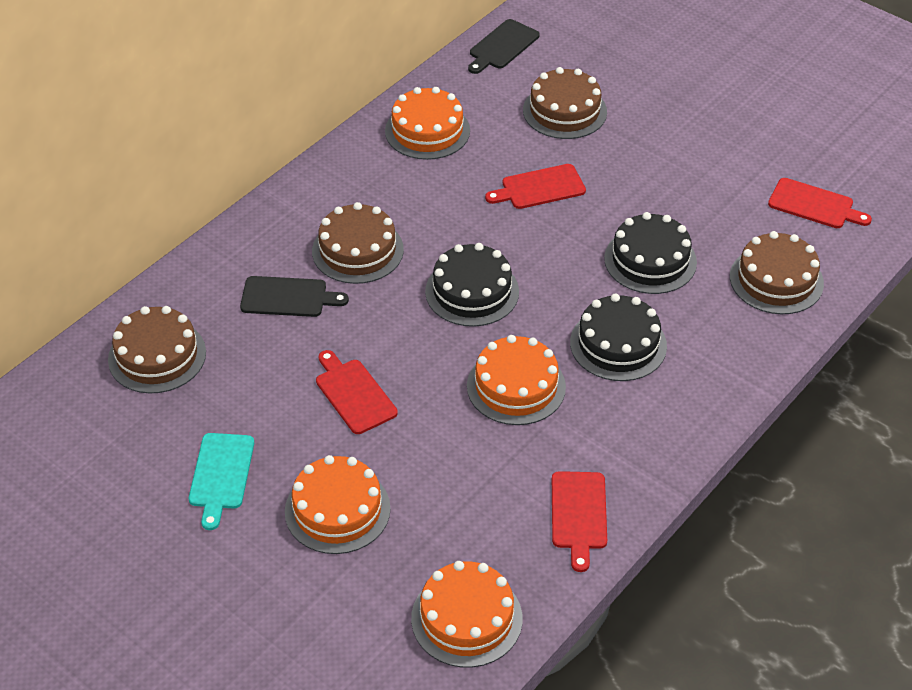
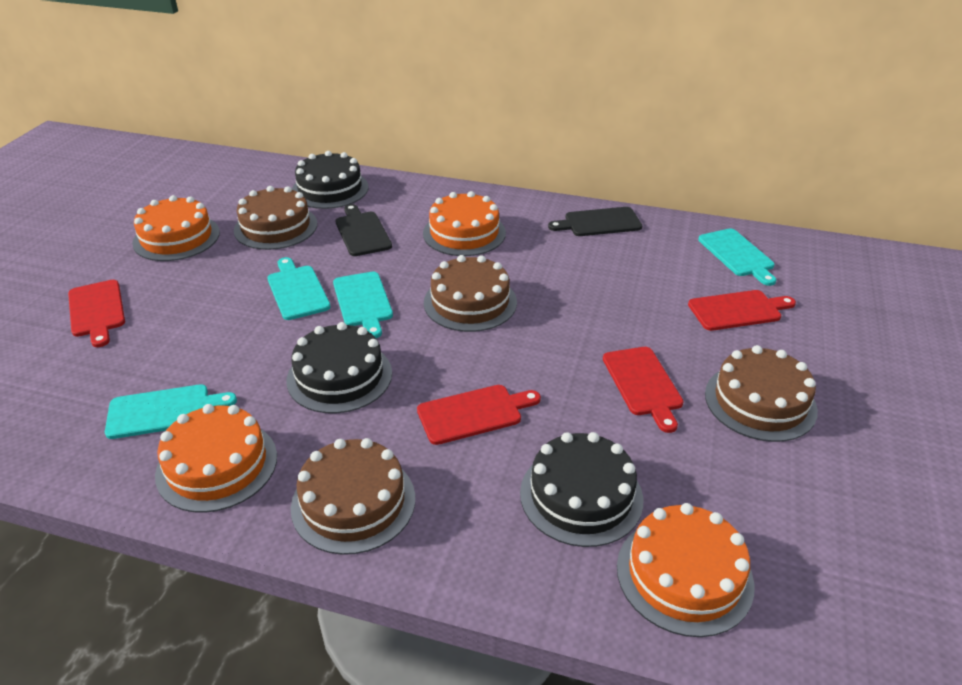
turquoise cutting board: 1 -> 4

